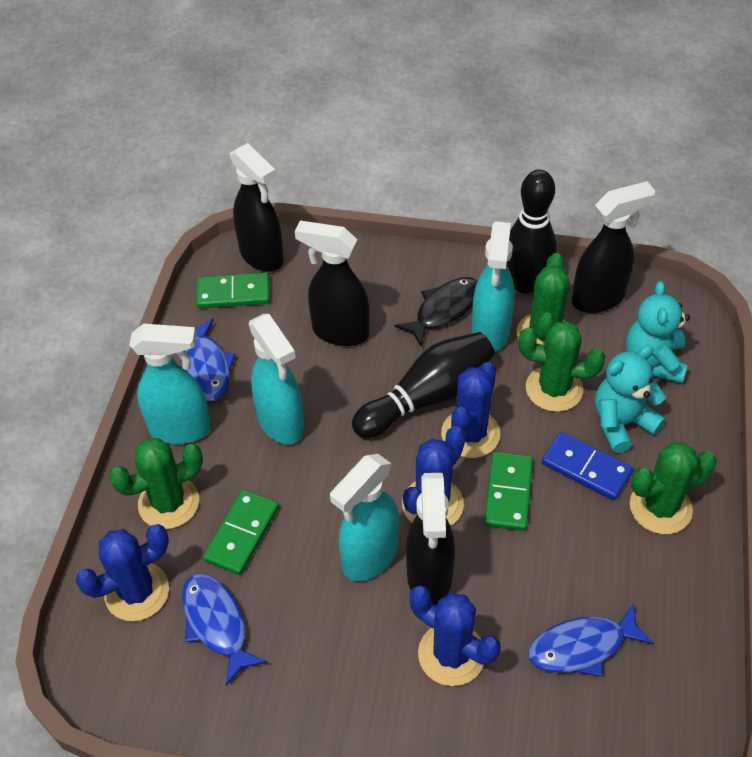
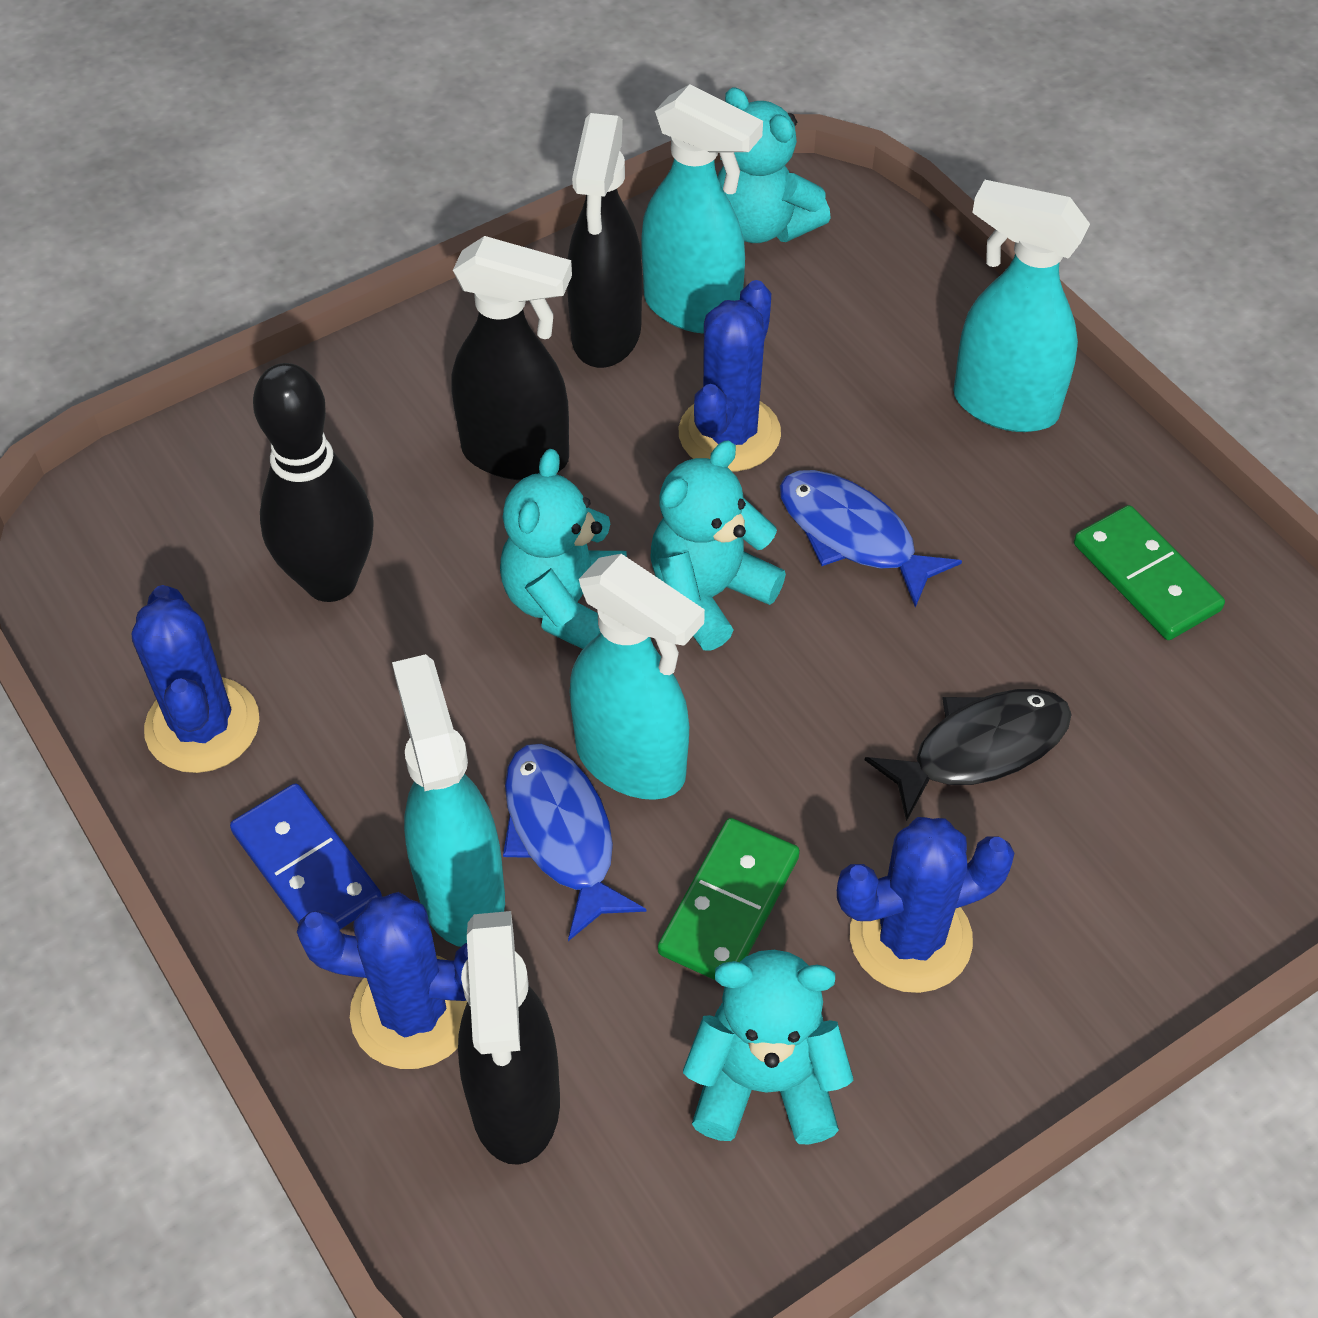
black bowling pin: 2 -> 1
black spray bottle: 4 -> 3
blue fish: 3 -> 2
green cactus: 4 -> 0
green domino: 3 -> 2
turquoise teddy bear: 2 -> 4

